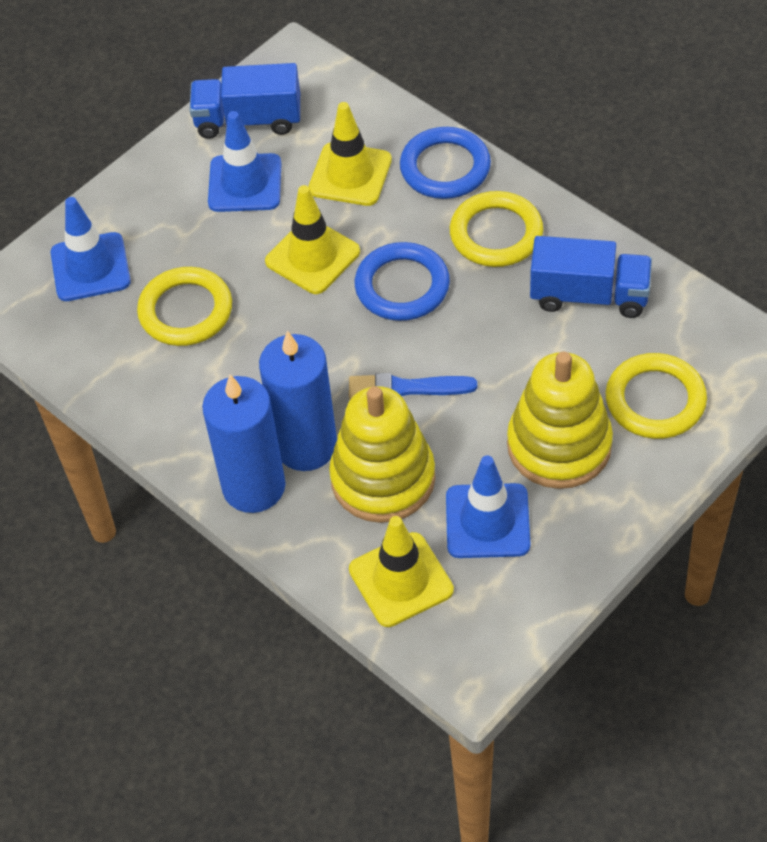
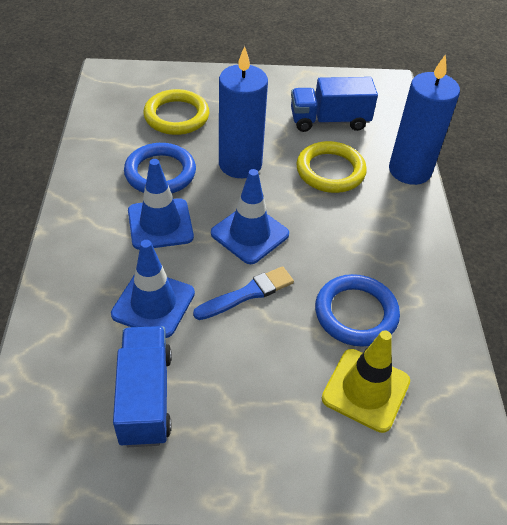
yellow ring: 3 -> 2
yellow stacking toy: 2 -> 0
yellow traffic cone: 3 -> 1

